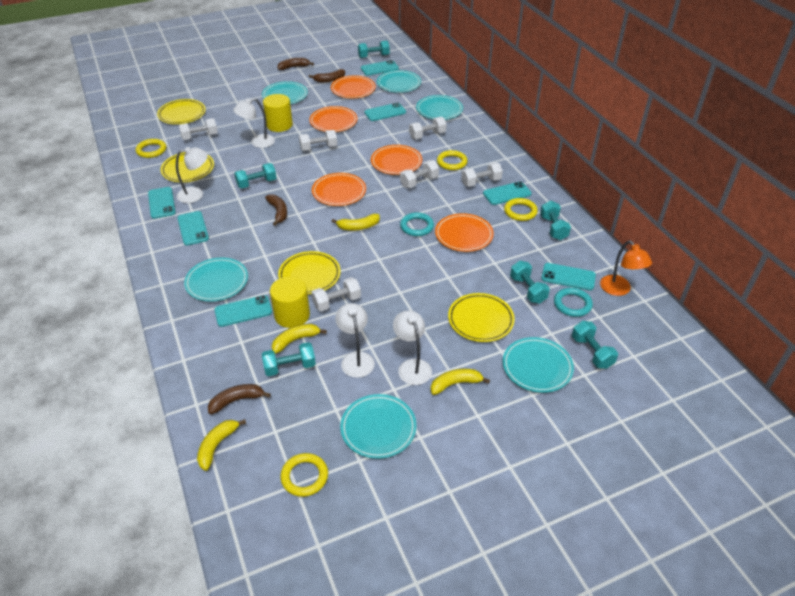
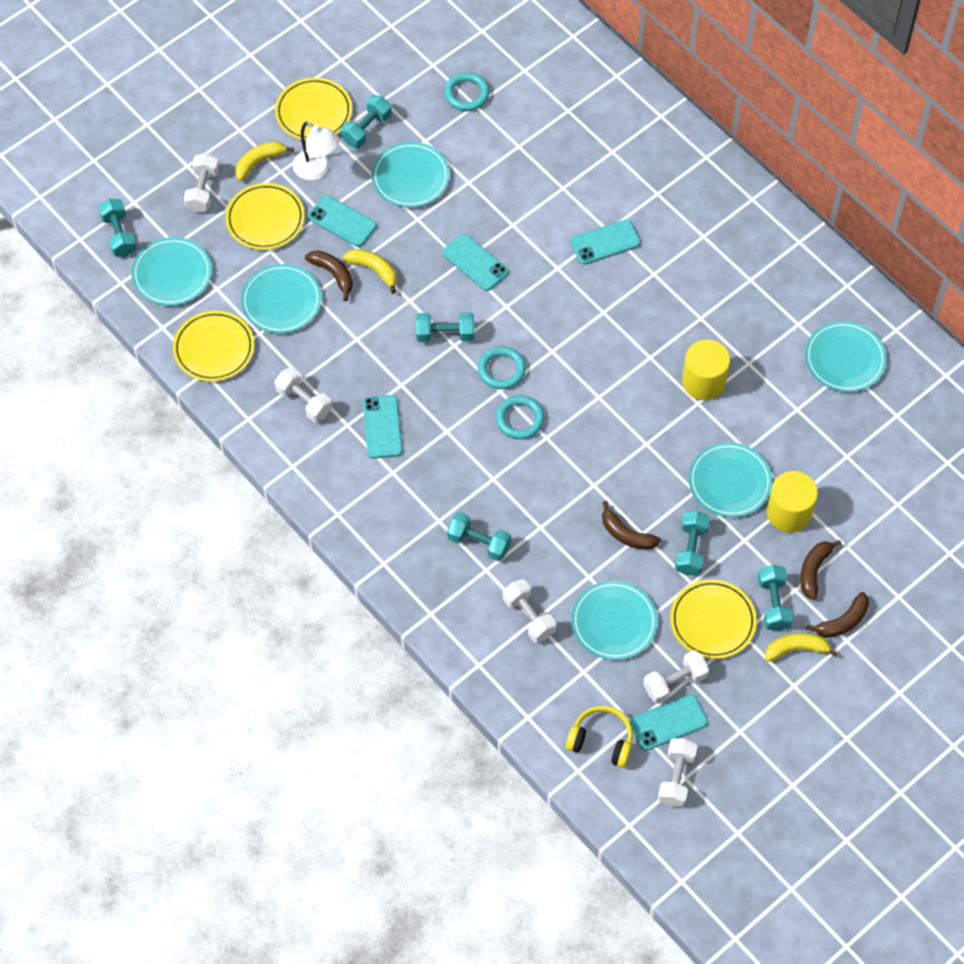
orange lamp: 1 -> 0
orange plate: 5 -> 0
turquoise phone: 7 -> 5
turquoise ring: 2 -> 3
white dumbbell: 6 -> 5
white lamp: 4 -> 1
yellow banana: 4 -> 3
yellow headphones: 0 -> 1
yellow ring: 4 -> 0

